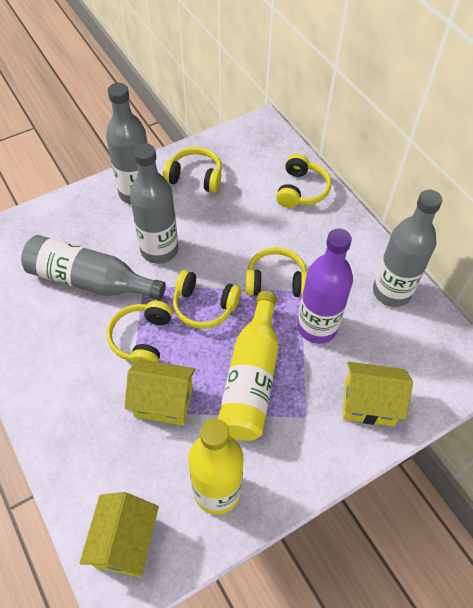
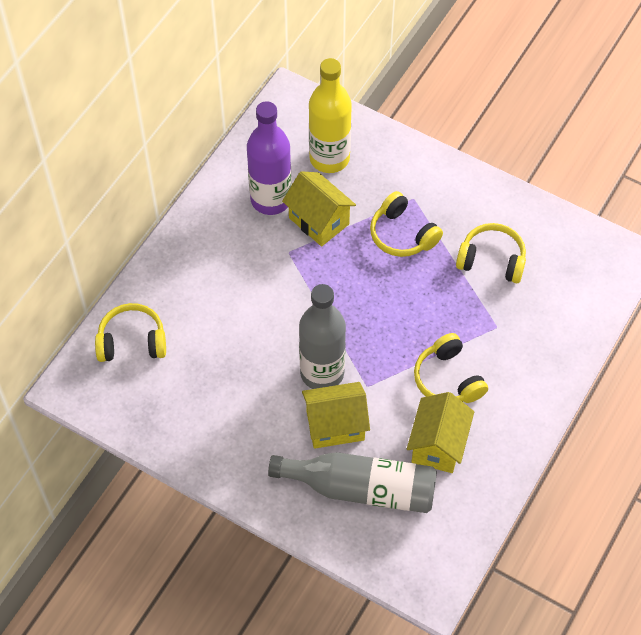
grey bottle: 4 -> 2
yellow bottle: 2 -> 1
yellow headphones: 5 -> 4

